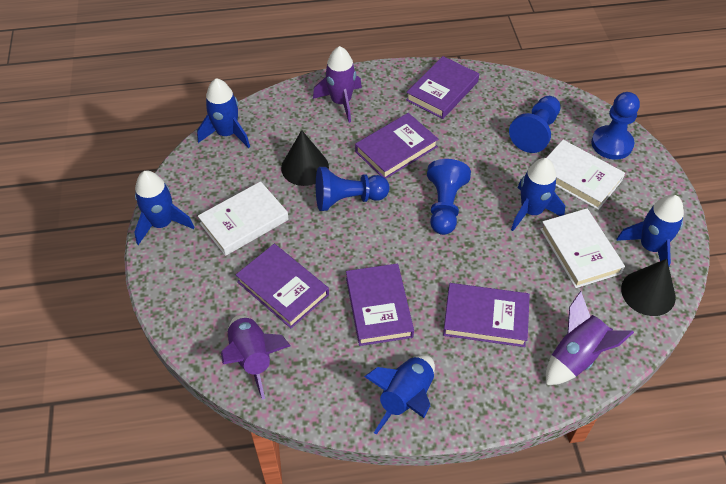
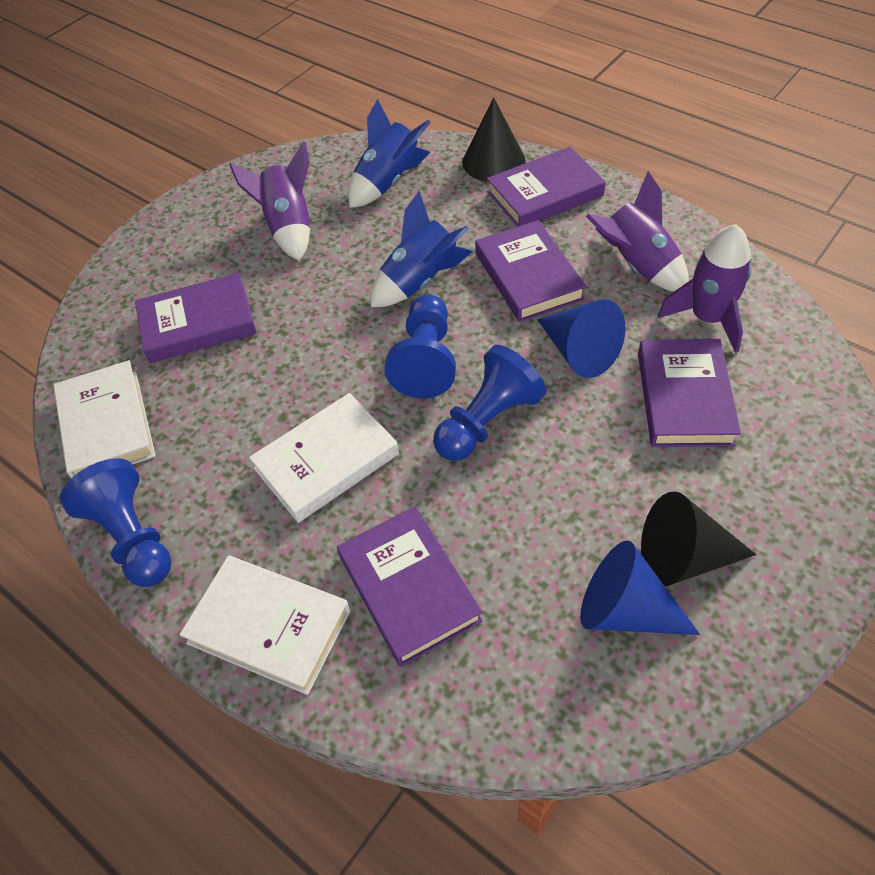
blue cone: 0 -> 2
blue pawn: 4 -> 3
blue rocket: 5 -> 2

